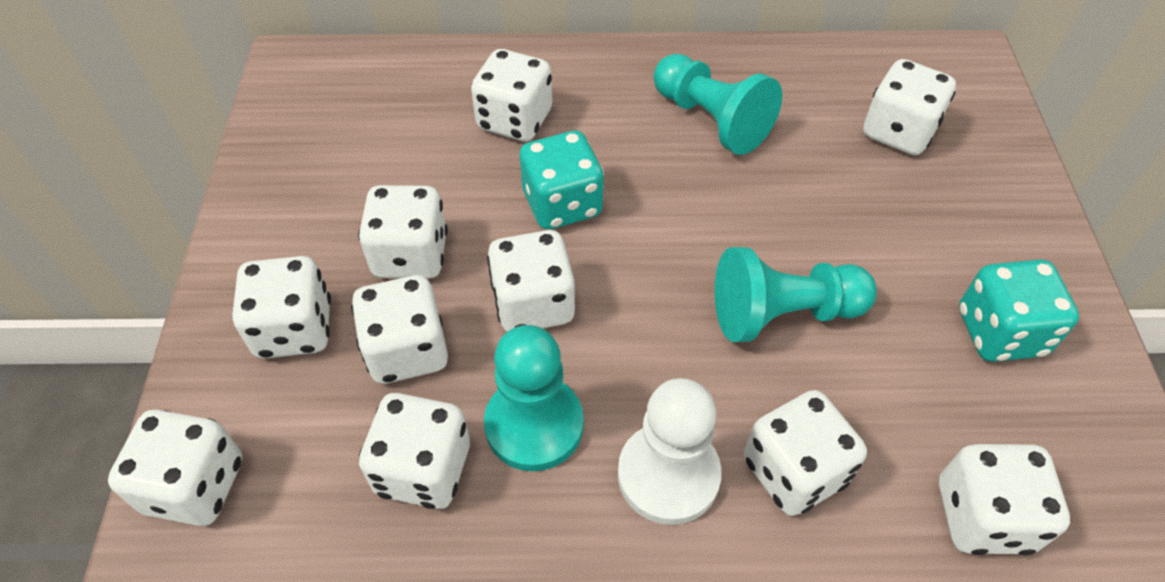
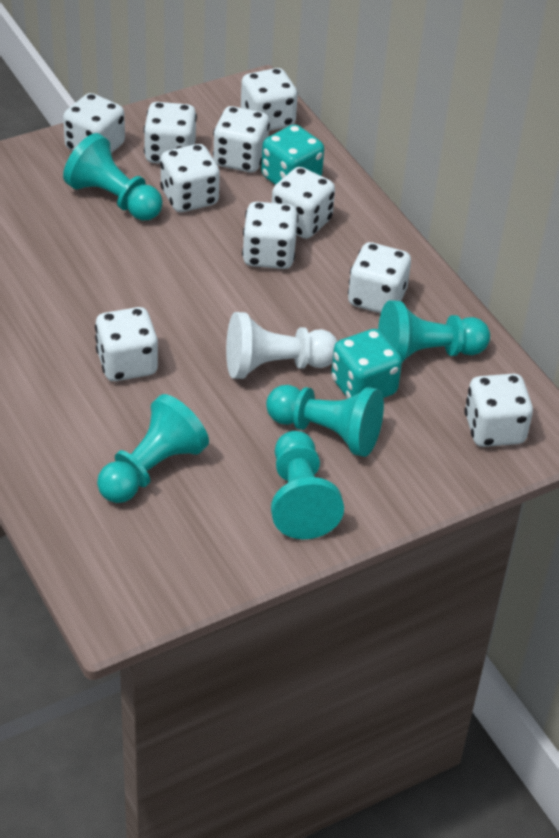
turquoise pawn: 3 -> 5

